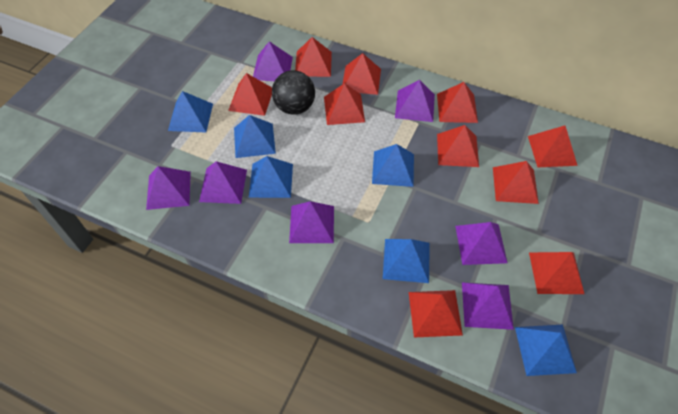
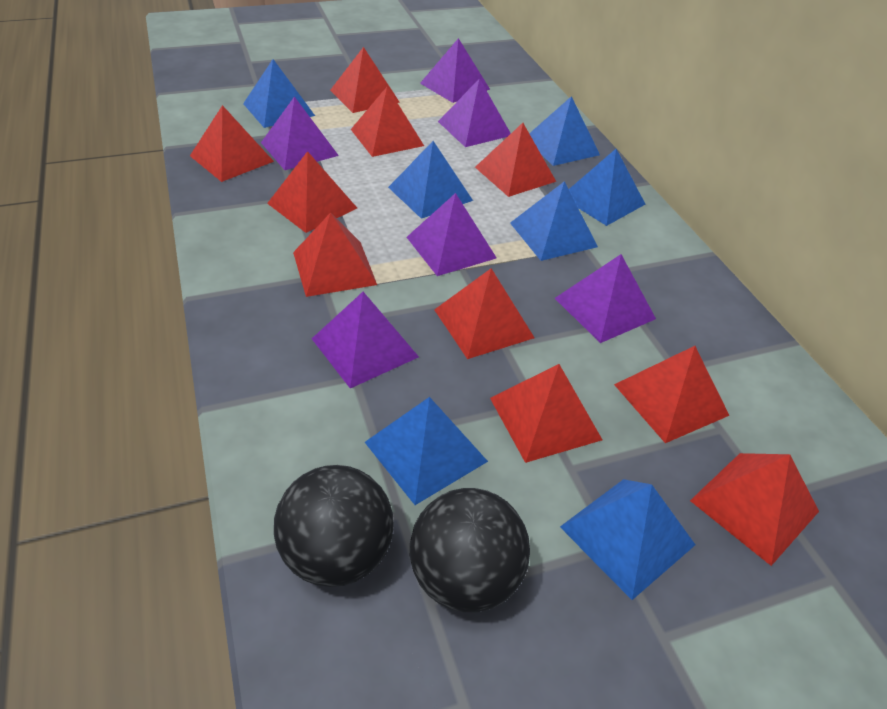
black ball: 1 -> 2
blue pyramid: 6 -> 7
purple pyramid: 7 -> 6

